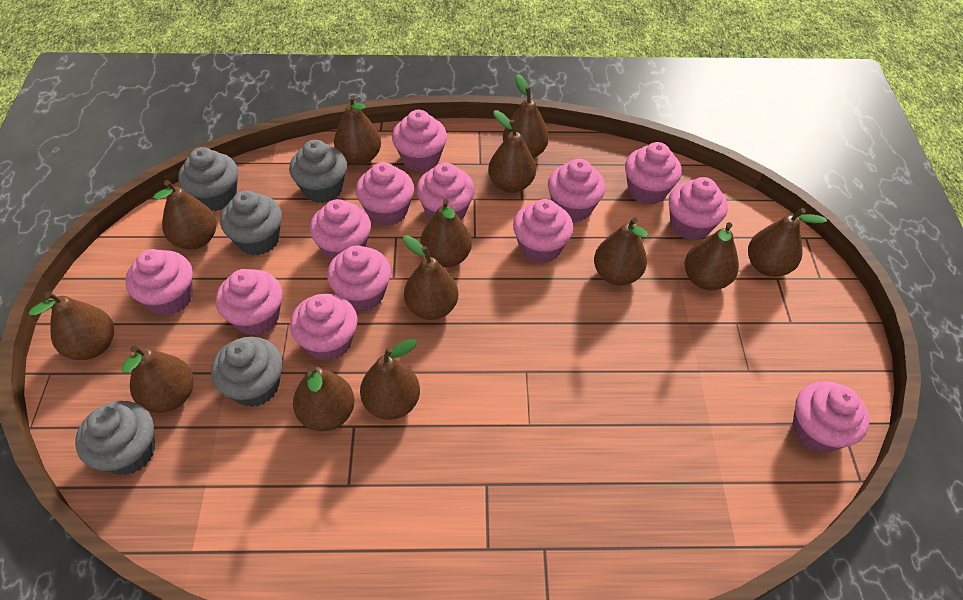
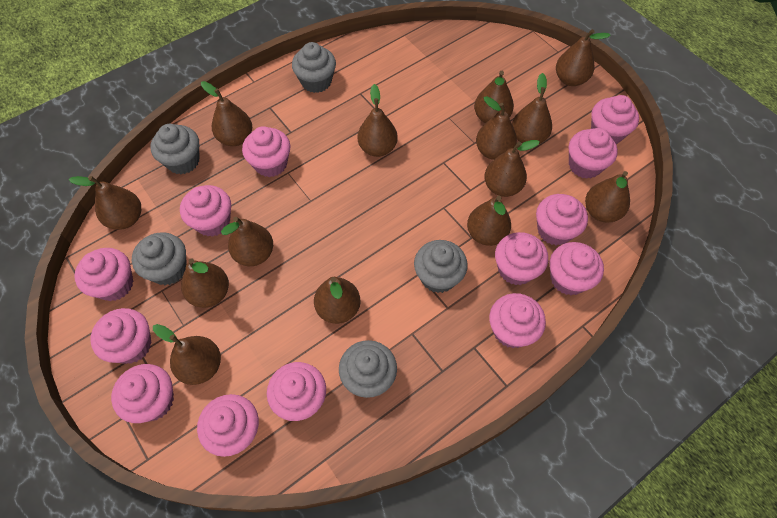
brown pear: 13 -> 14

